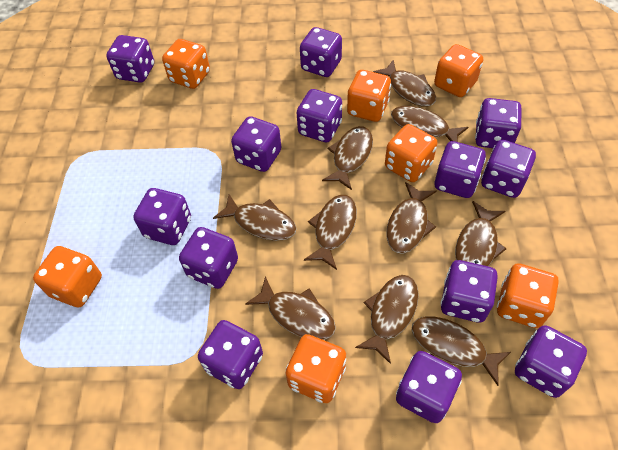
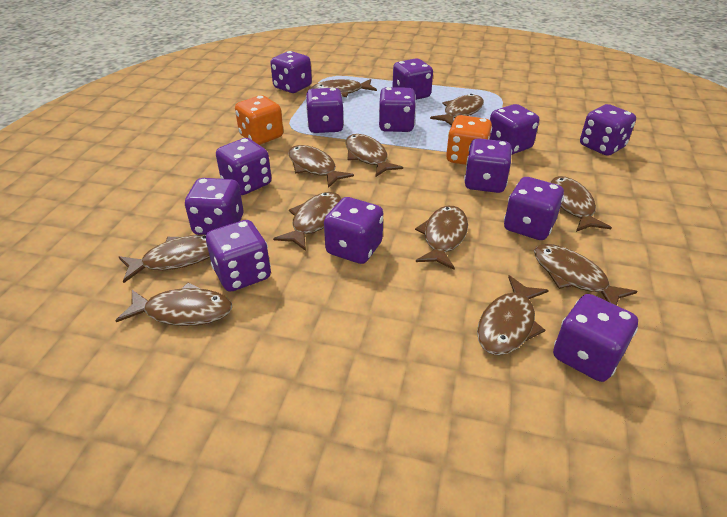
brown fish: 10 -> 11
orange dice: 7 -> 2

